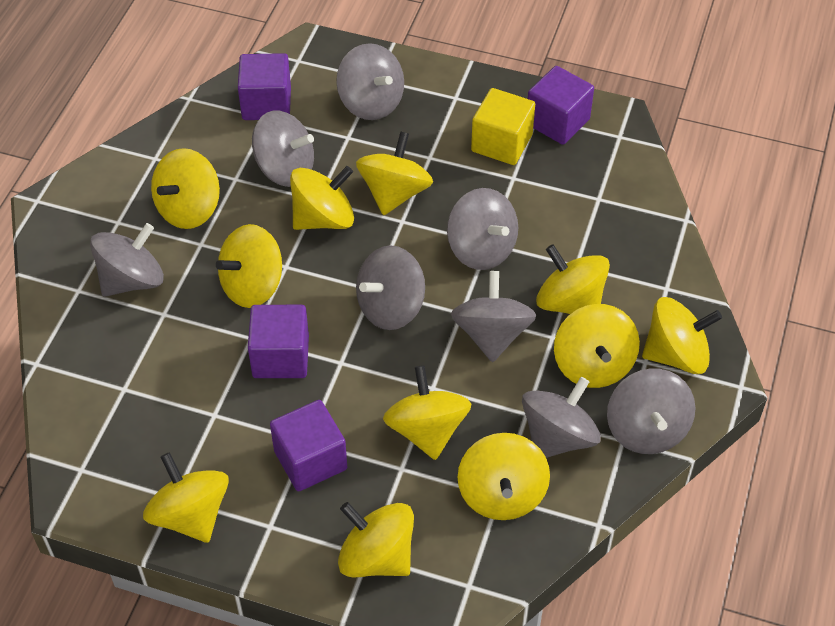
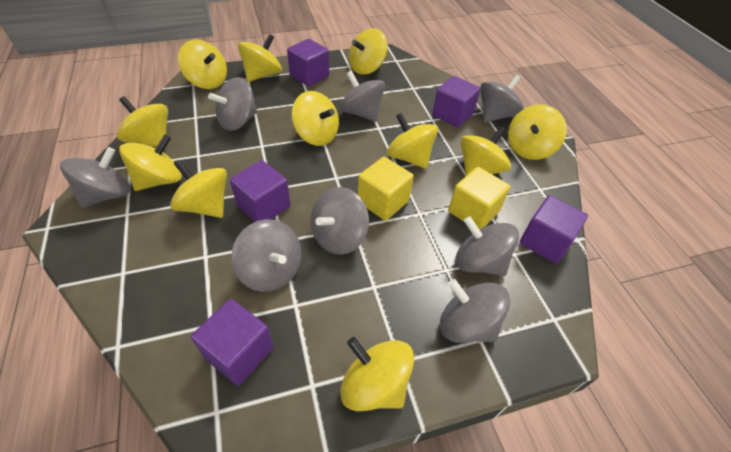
purple cube: 4 -> 5
yellow cube: 1 -> 2

